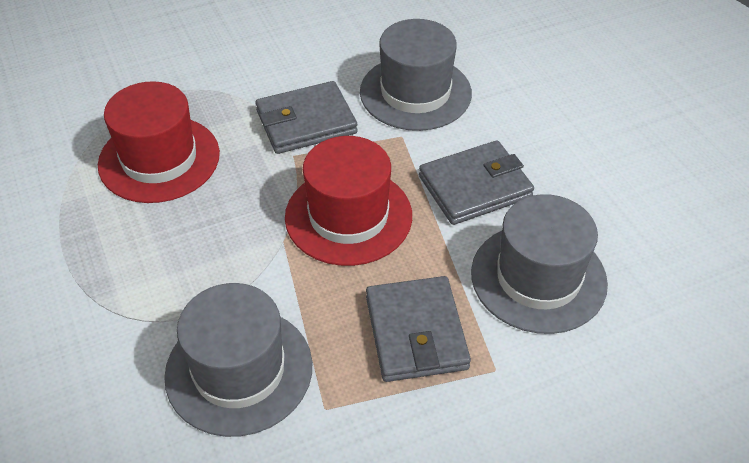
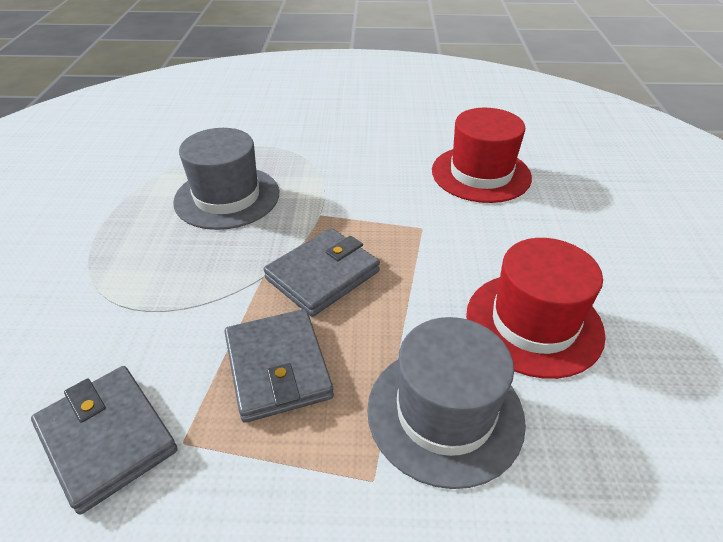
grey hat: 3 -> 2

